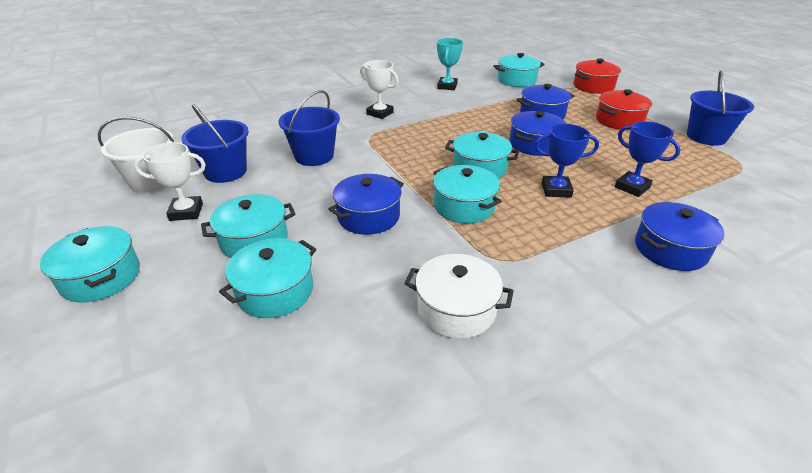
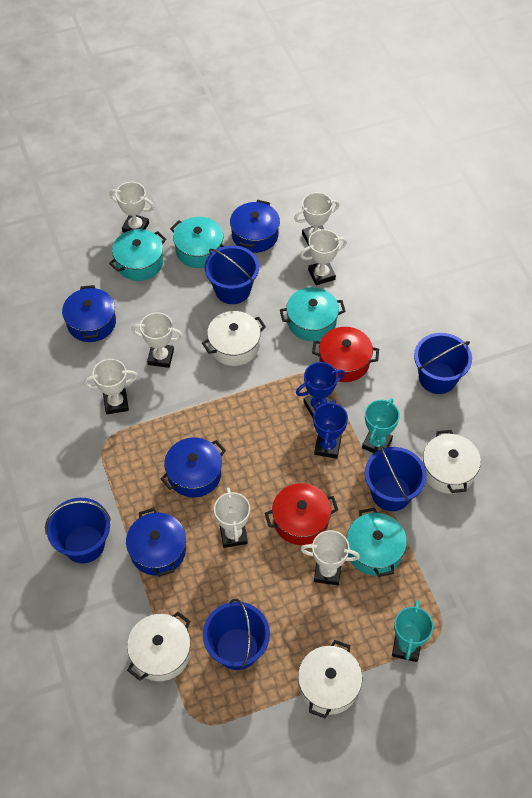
blue bucket: 3 -> 5
turquoise pot: 6 -> 4
turquoise trophy: 1 -> 2
white bucket: 1 -> 0
white pot: 1 -> 4
white trophy: 2 -> 7

